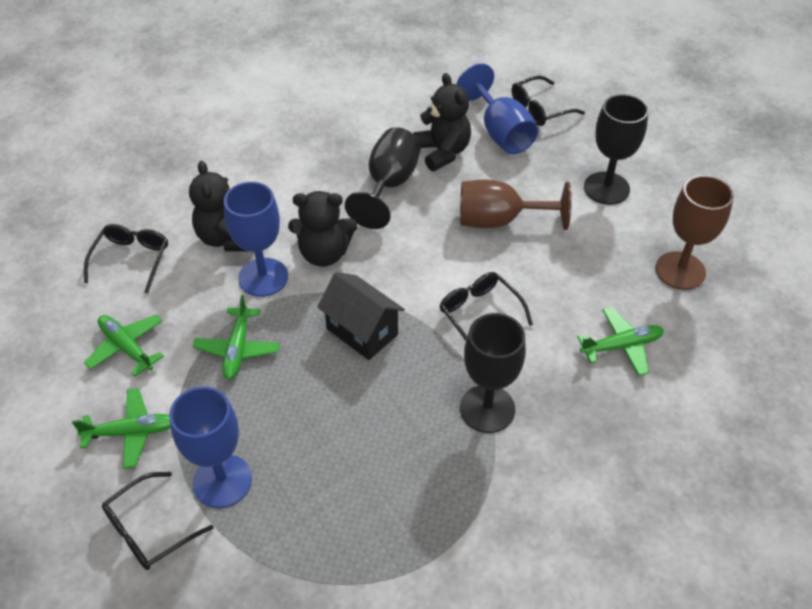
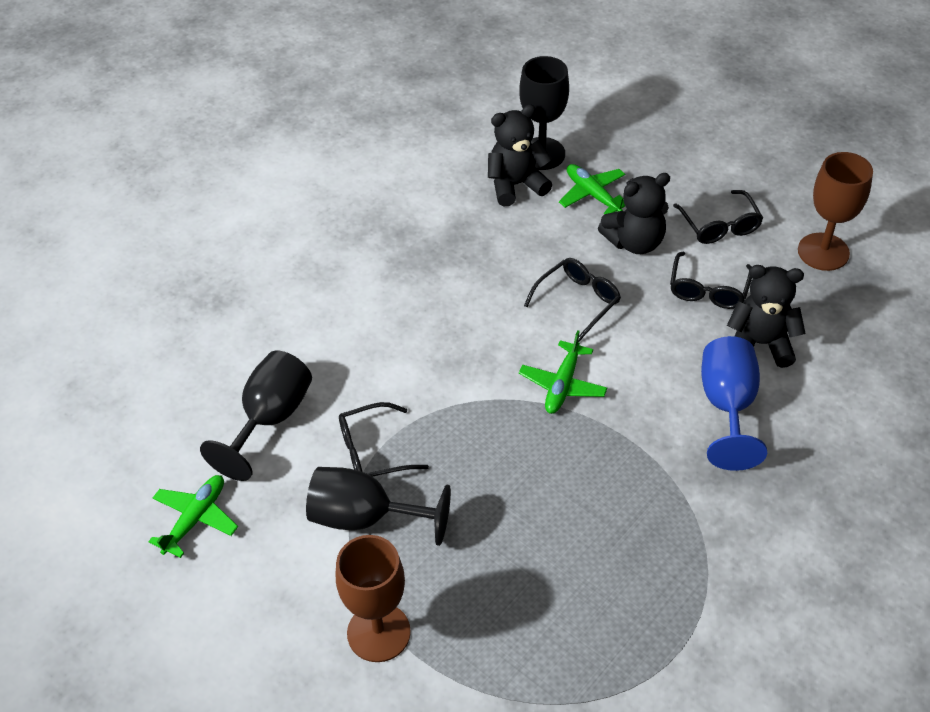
black house: 1 -> 0
blue goblet: 3 -> 1
green plane: 4 -> 3

